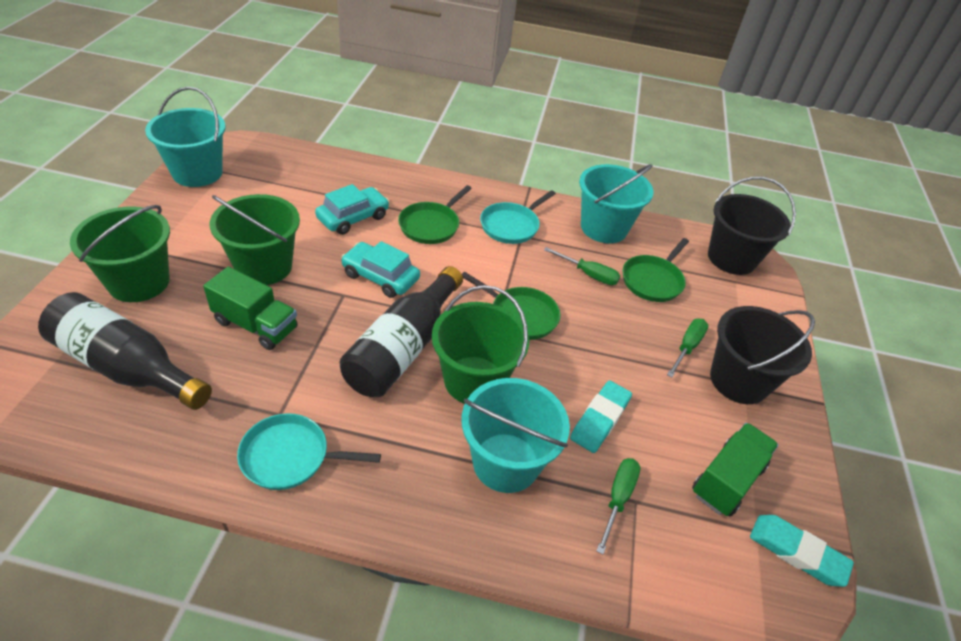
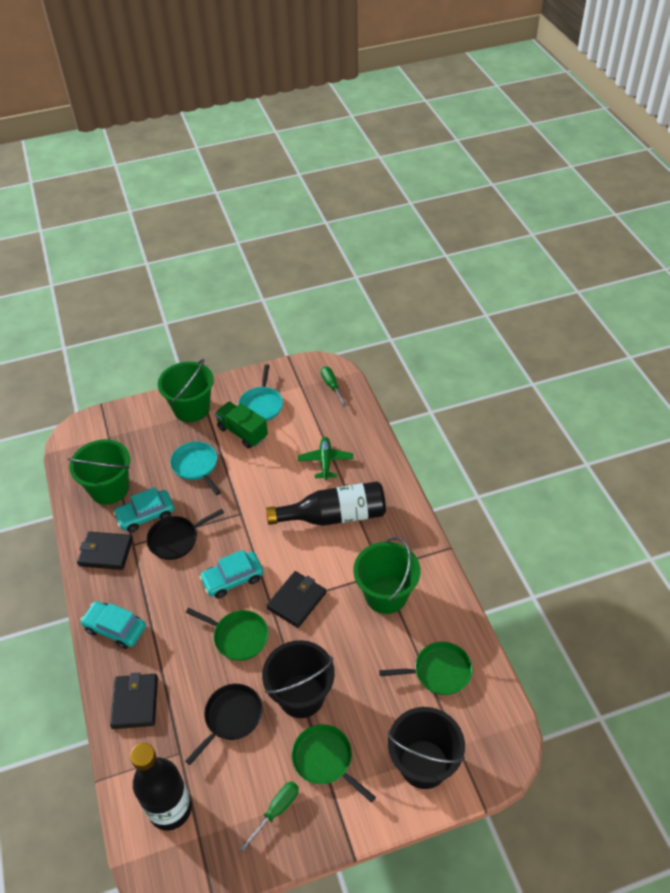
black pan: 0 -> 2
black wallet: 0 -> 3
green plane: 0 -> 1
green screwdriver: 3 -> 2
green truck: 2 -> 1
turquoise bucket: 3 -> 0
turquoise car: 2 -> 3
turquoise eraser: 2 -> 0

